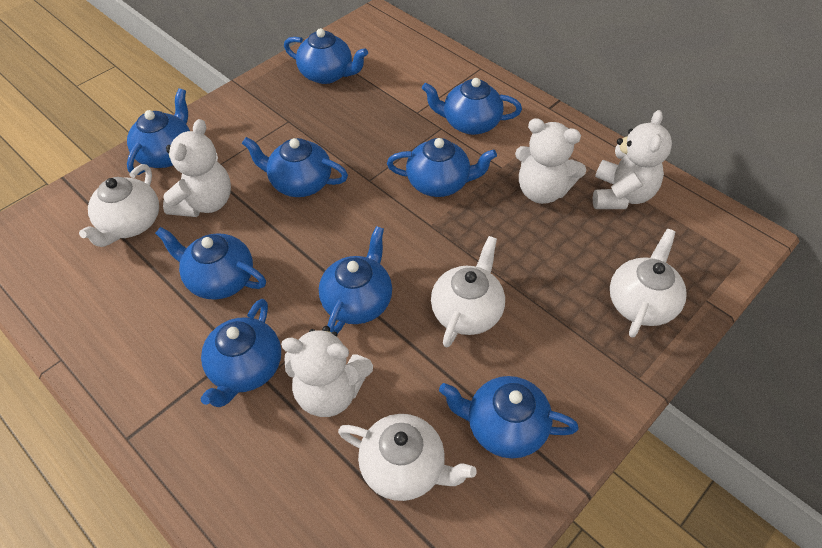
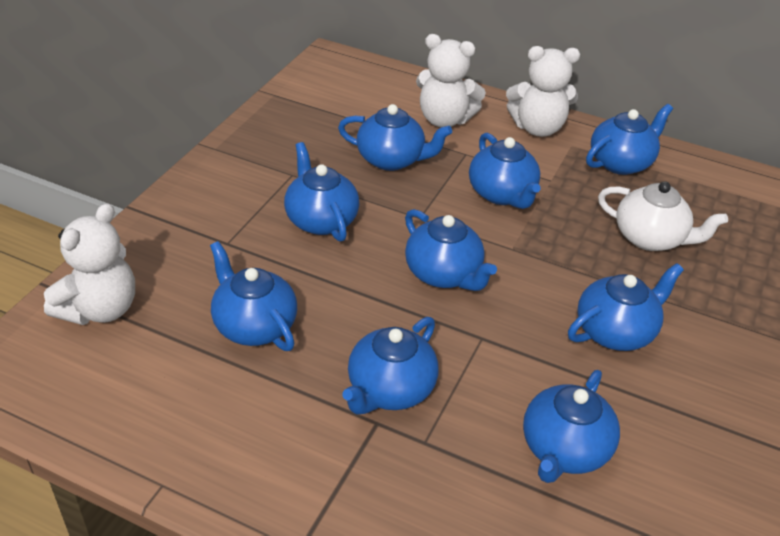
white teapot: 4 -> 1
white teddy bear: 4 -> 3

